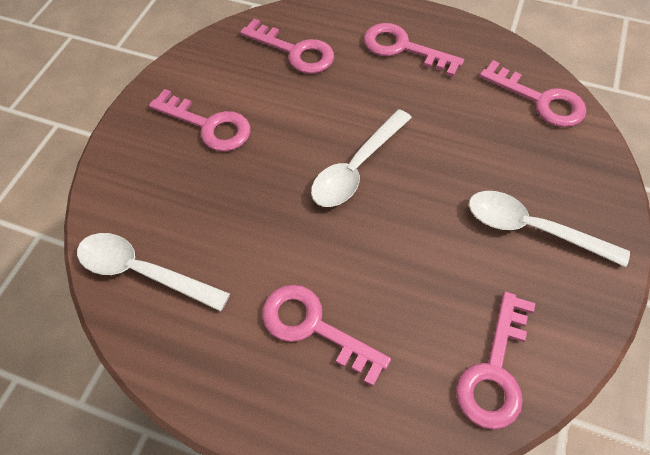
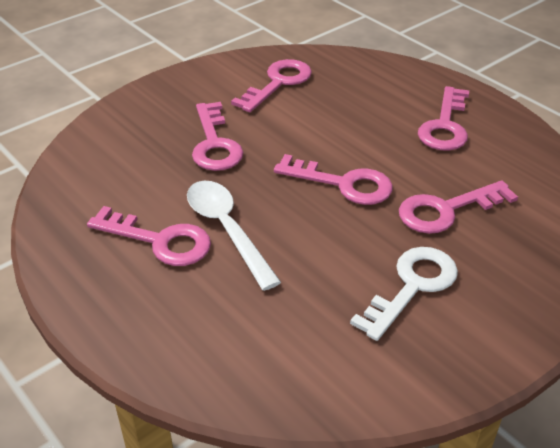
white key: 0 -> 1
white spoon: 3 -> 1

